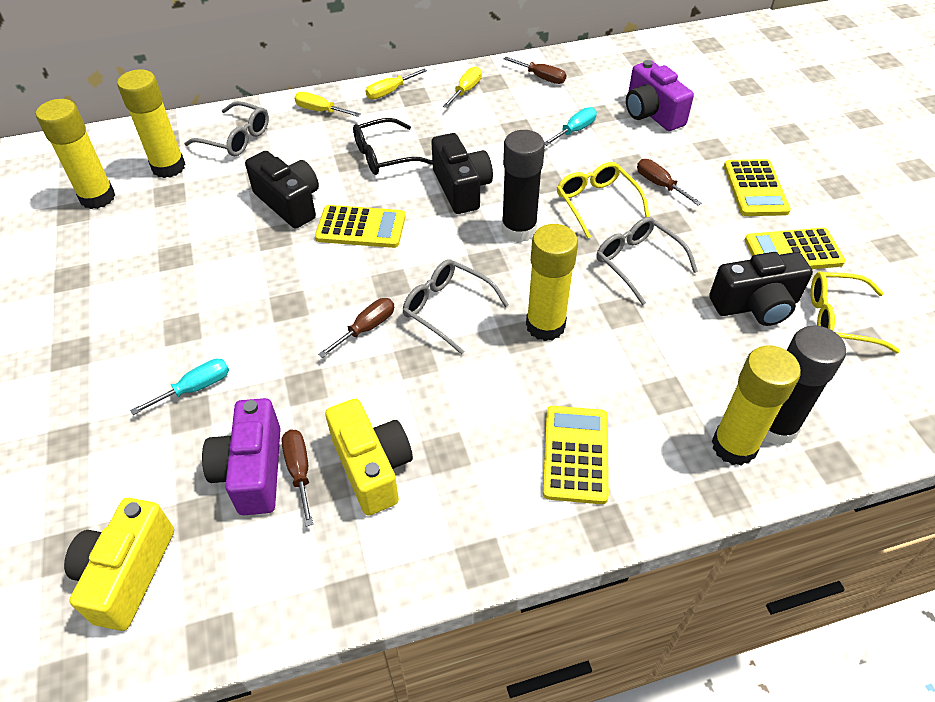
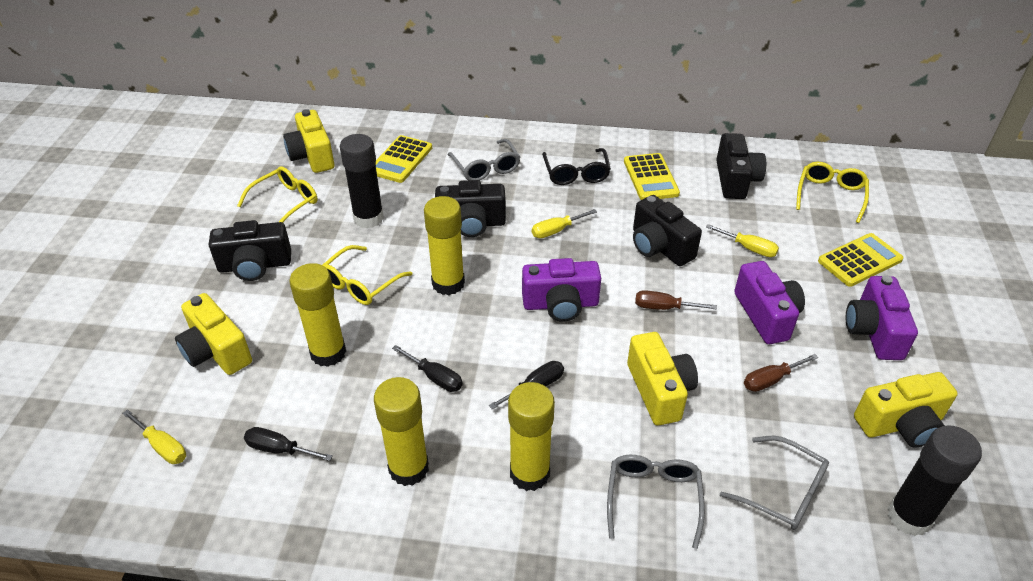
black camera: 3 -> 4
black screwdriver: 0 -> 3
brown screwdriver: 4 -> 2
purple camera: 2 -> 3
turquoise screwdriver: 2 -> 0
yellow calculator: 4 -> 3
yellow camera: 2 -> 4
yellow glasses: 2 -> 3

